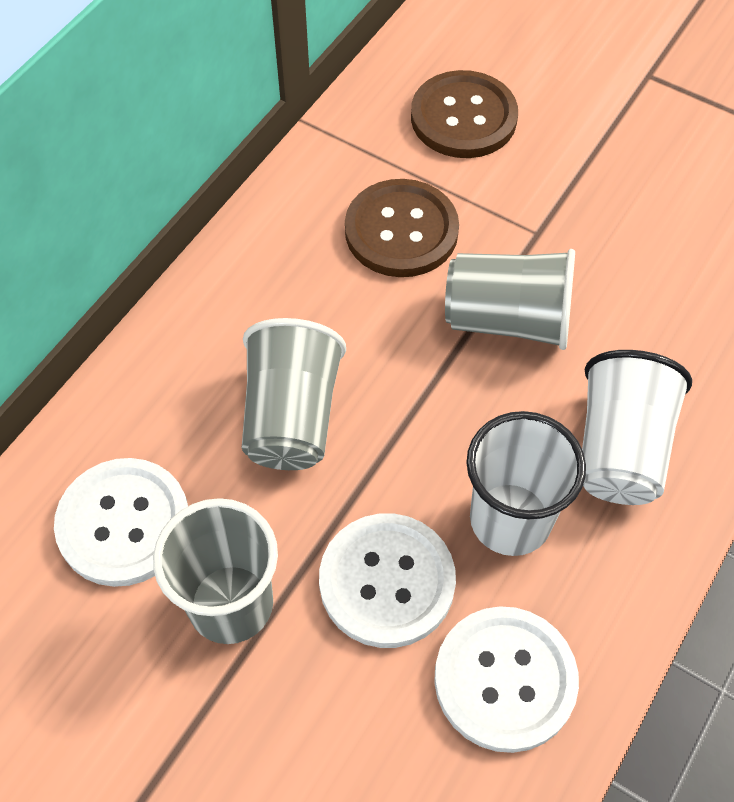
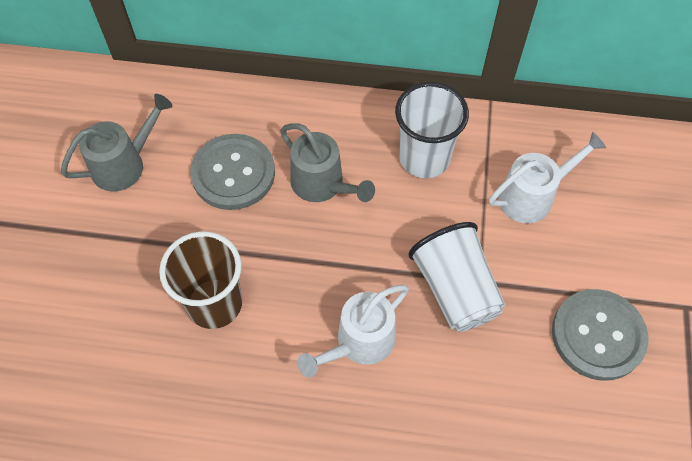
brown button: 2 -> 0
brown cup: 0 -> 1
grey button: 0 -> 2
grey cup: 3 -> 0
grey watering can: 0 -> 2
white button: 3 -> 0
white watering can: 0 -> 2

